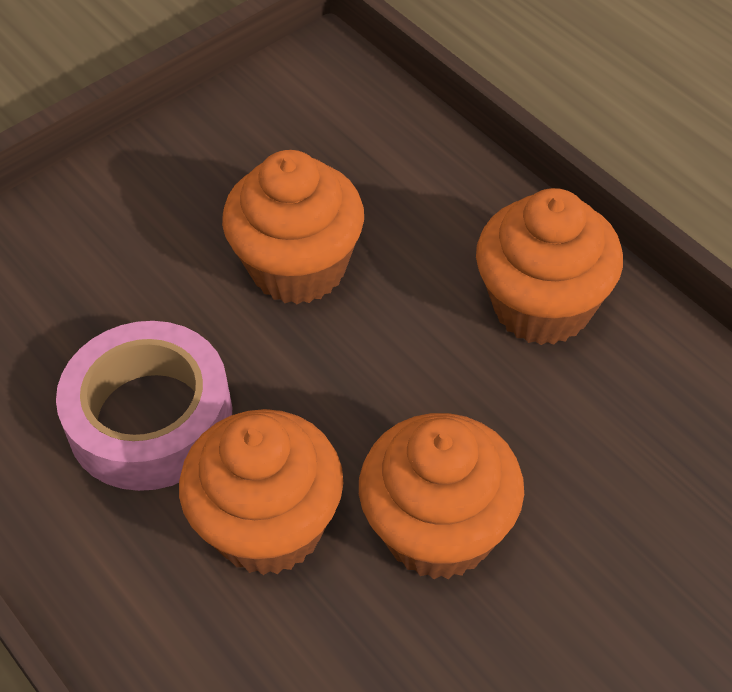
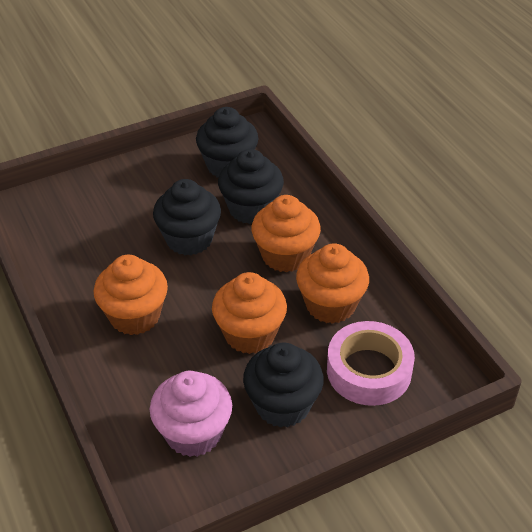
black cupcake: 0 -> 4
pink cupcake: 0 -> 1

